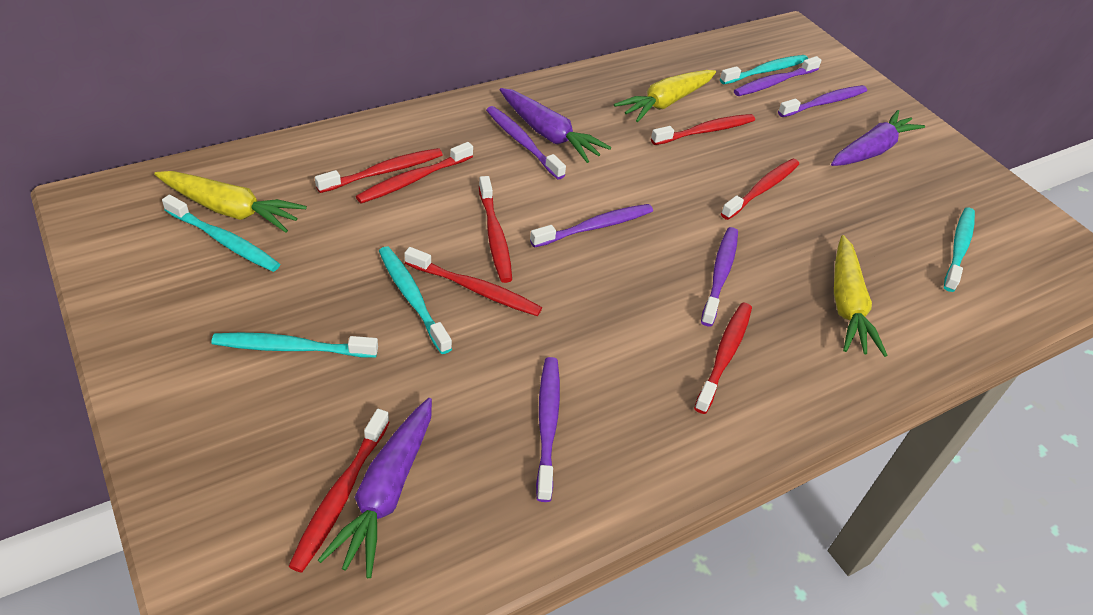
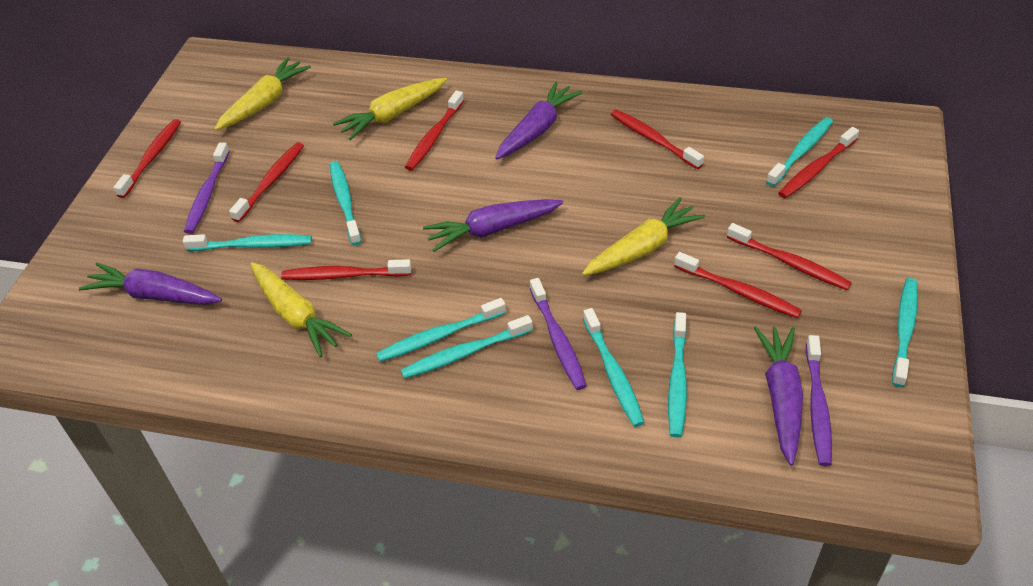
purple carrot: 3 -> 4
purple toothbrush: 6 -> 3
turquoise toothbrush: 5 -> 8
yellow carrot: 3 -> 4

